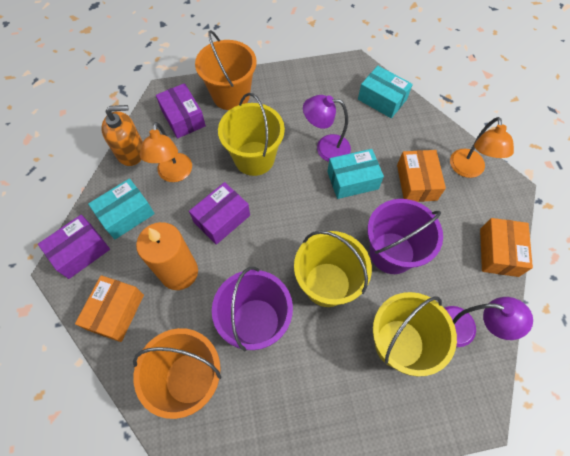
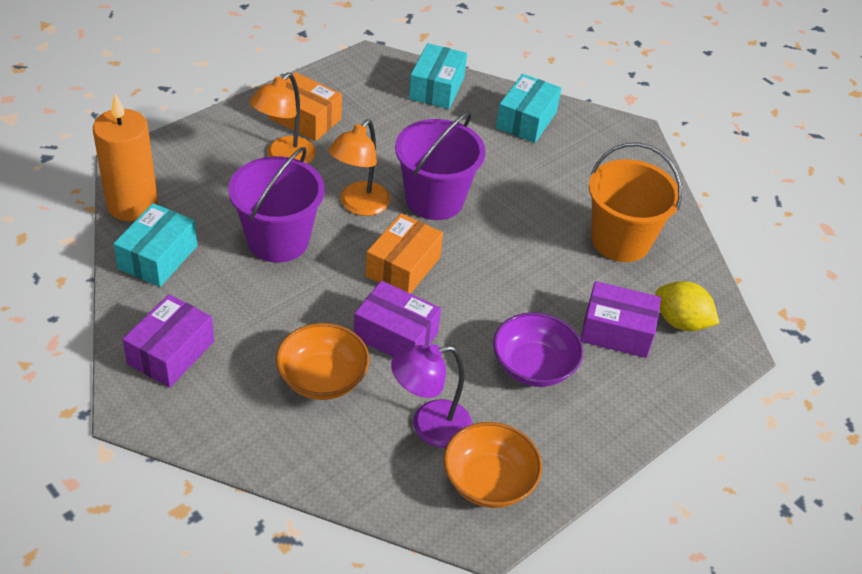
orange bowl: 0 -> 2
orange box: 3 -> 2
orange bucket: 2 -> 1
orange soap dispenser: 1 -> 0
purple bowl: 0 -> 1
purple lamp: 2 -> 1
yellow bucket: 3 -> 0
yellow lemon: 0 -> 1

